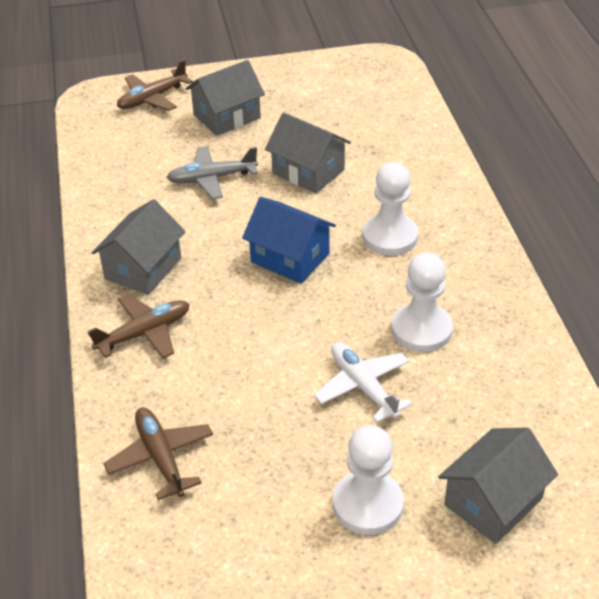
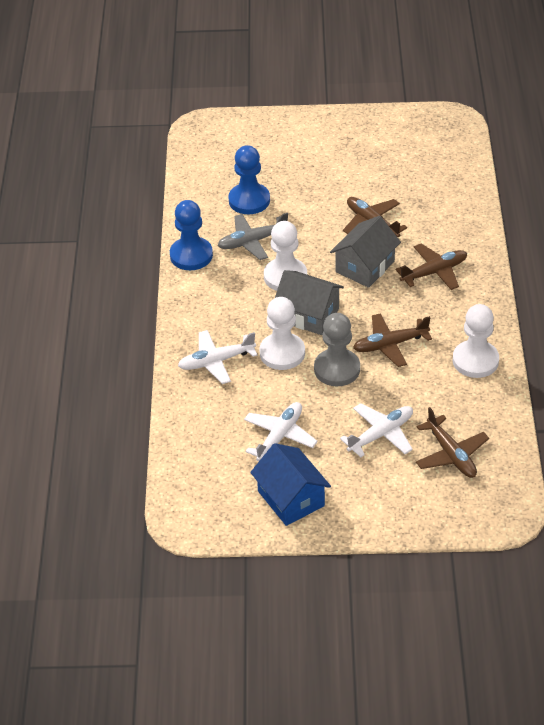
blue pawn: 0 -> 2
brown plane: 3 -> 4
grey house: 4 -> 2
grey pawn: 0 -> 1
white plane: 1 -> 3

